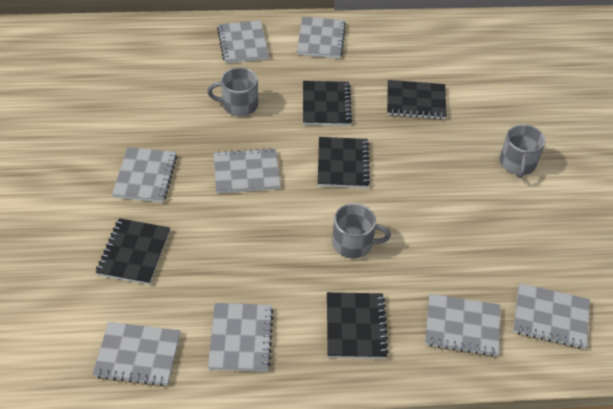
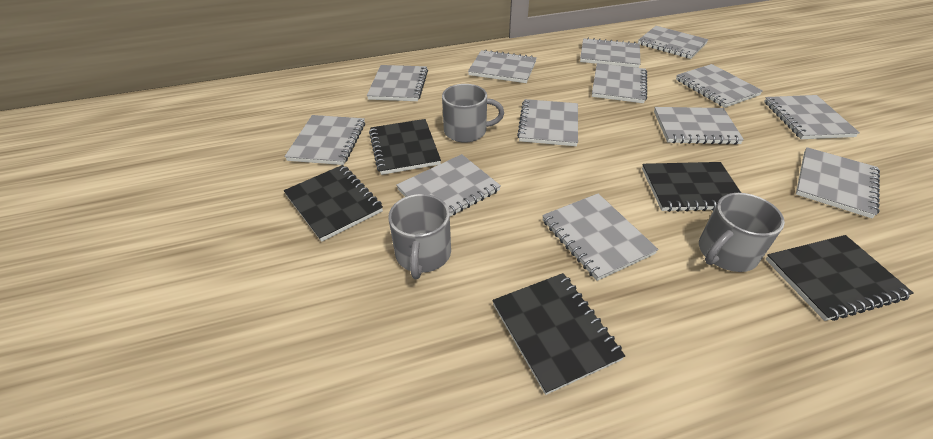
grey notebook: 8 -> 13

